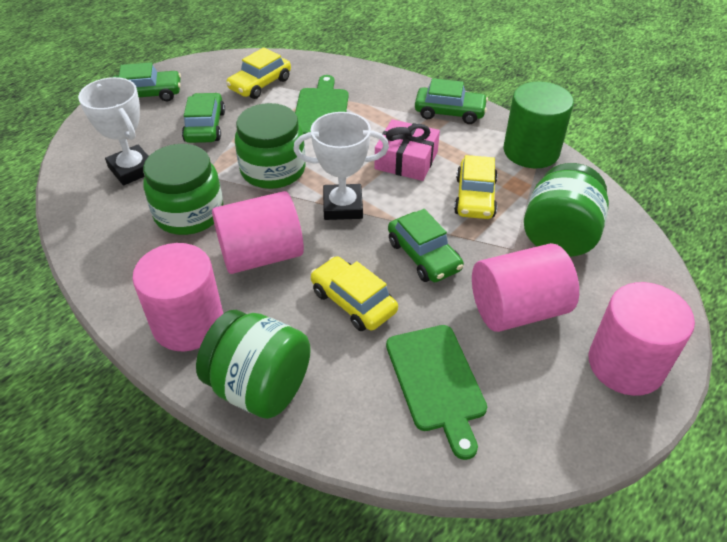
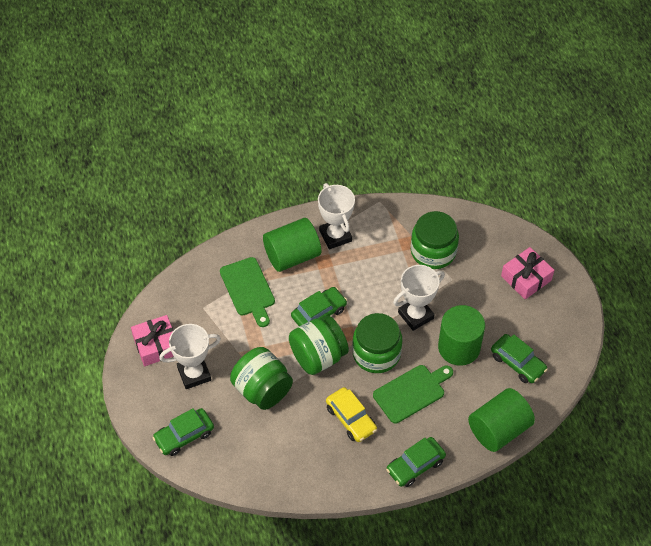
green cylinder: 1 -> 3
pink cylinder: 4 -> 0
pink gift: 1 -> 2
white trophy: 2 -> 3
yellow car: 3 -> 1

